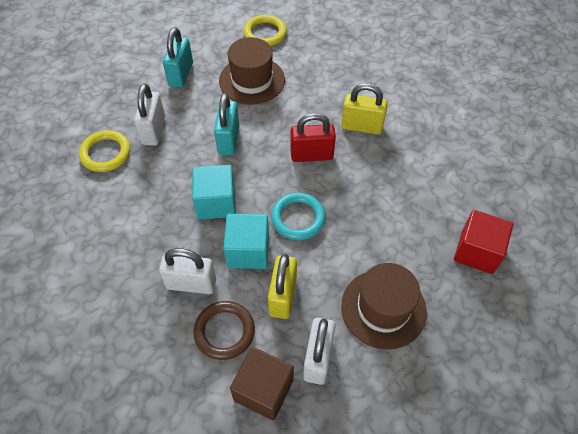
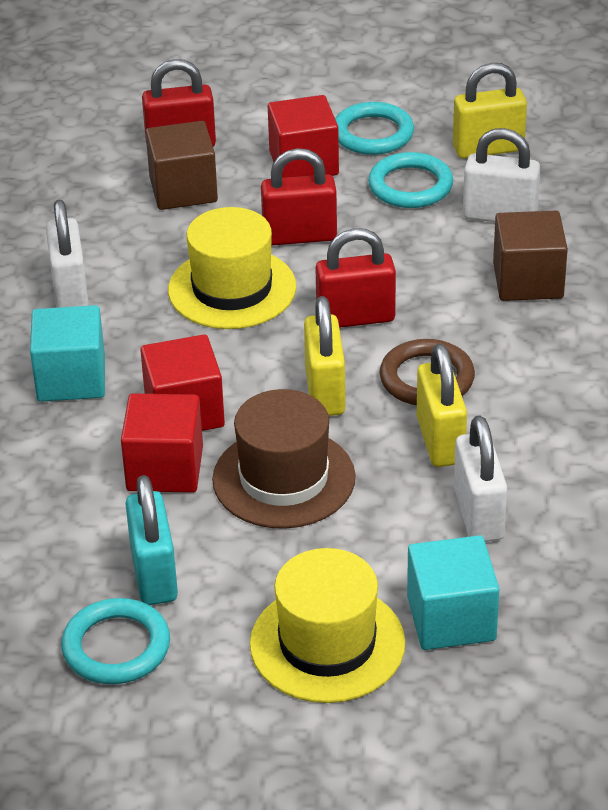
brown cube: 1 -> 2
brown hat: 2 -> 1
red cube: 1 -> 3
red padlock: 1 -> 3
turquoise padlock: 2 -> 1
turquoise ring: 1 -> 3
yellow hat: 0 -> 2
yellow padlock: 2 -> 3
yellow ring: 2 -> 0

